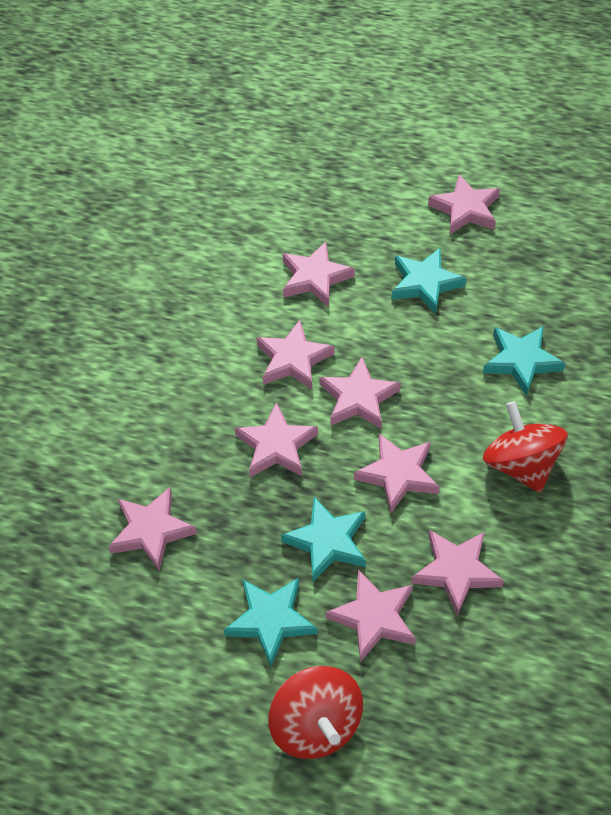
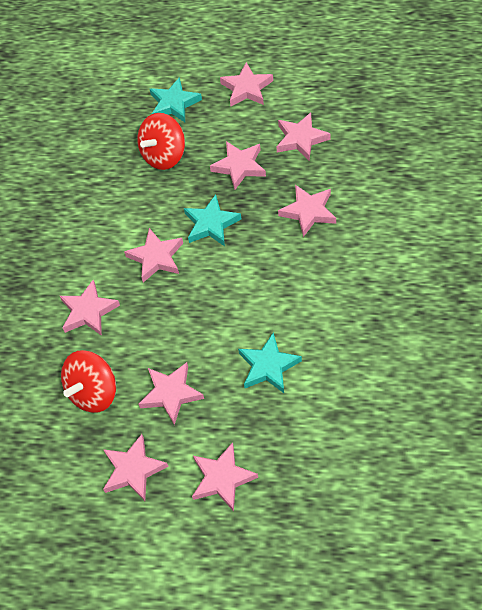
turquoise star: 4 -> 3

